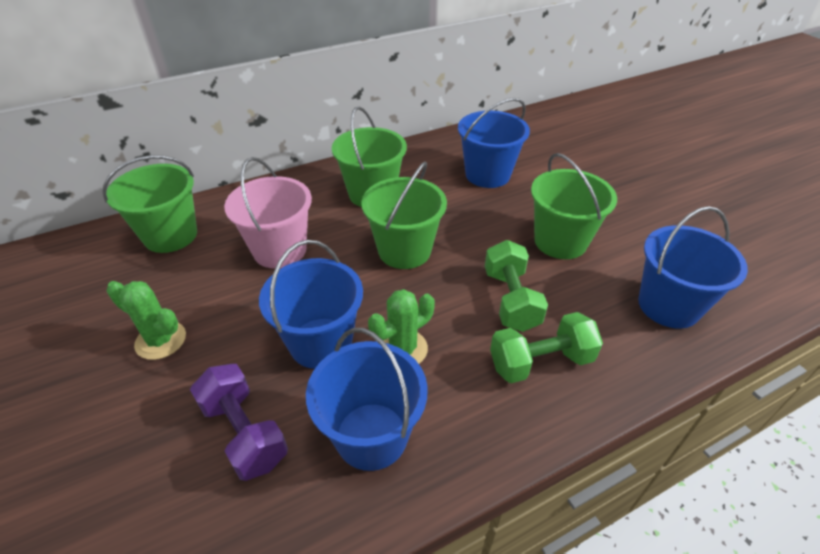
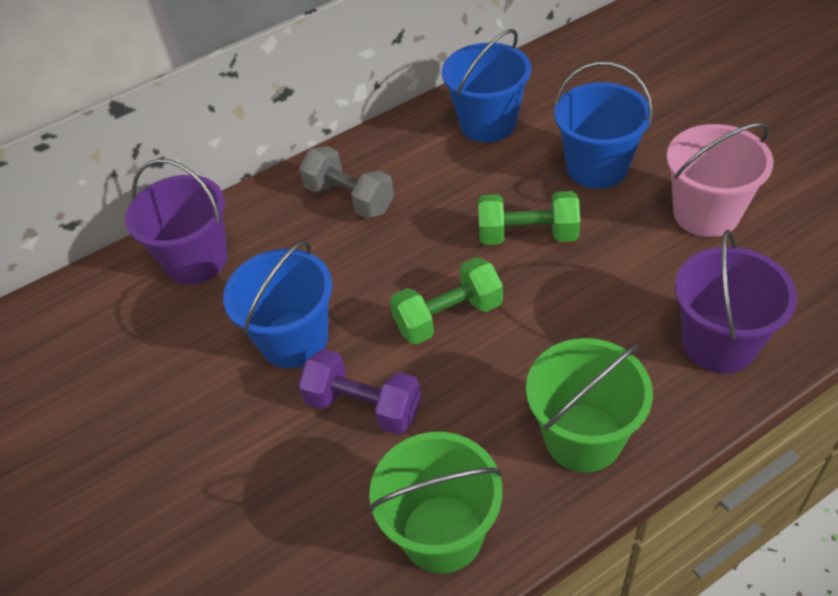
blue bucket: 4 -> 3
green bucket: 4 -> 2
green cactus: 2 -> 0
grey dumbbell: 0 -> 1
purple bucket: 0 -> 2

